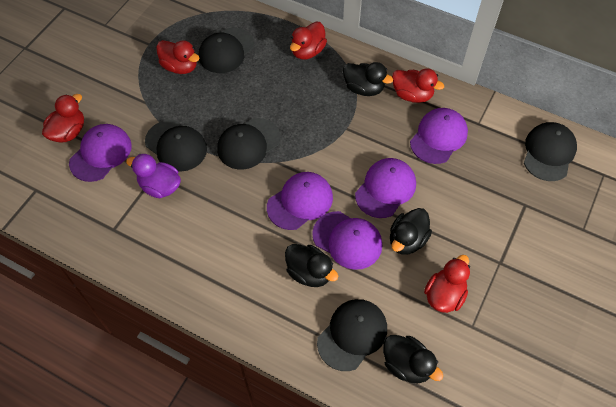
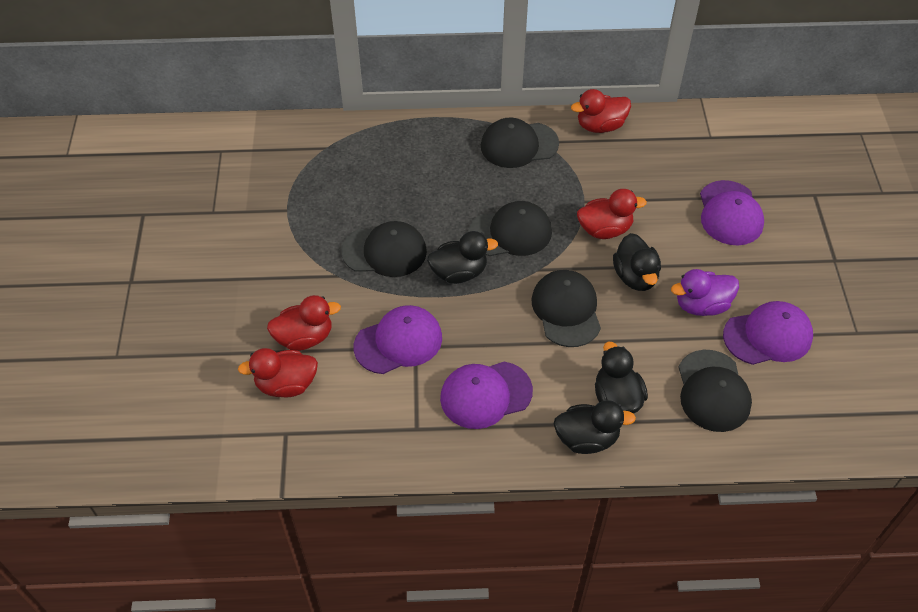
purple cap: 5 -> 4
red duck: 5 -> 4

